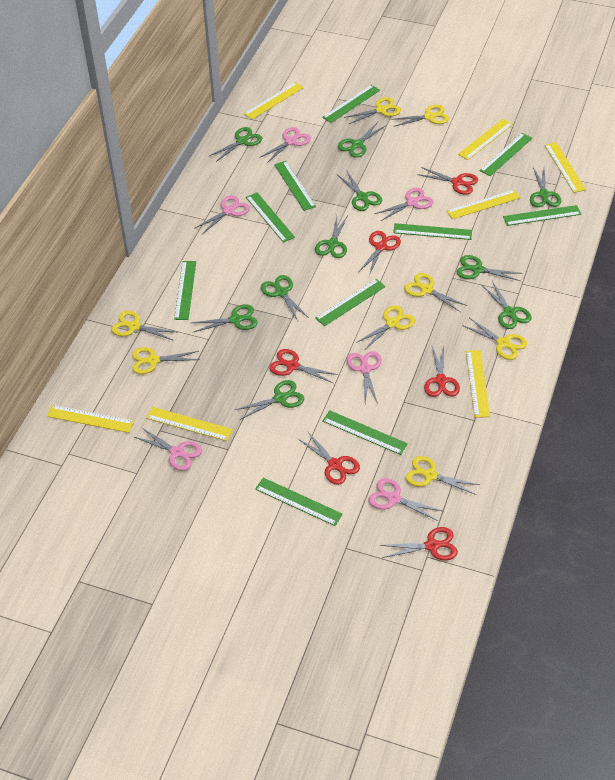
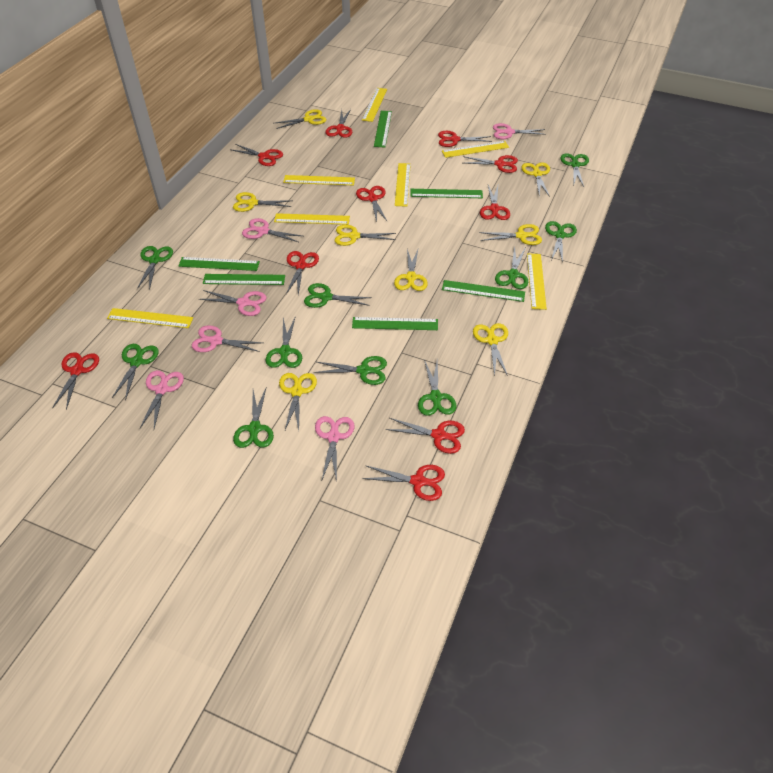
green ruler: 10 -> 6
red scissors: 6 -> 10

